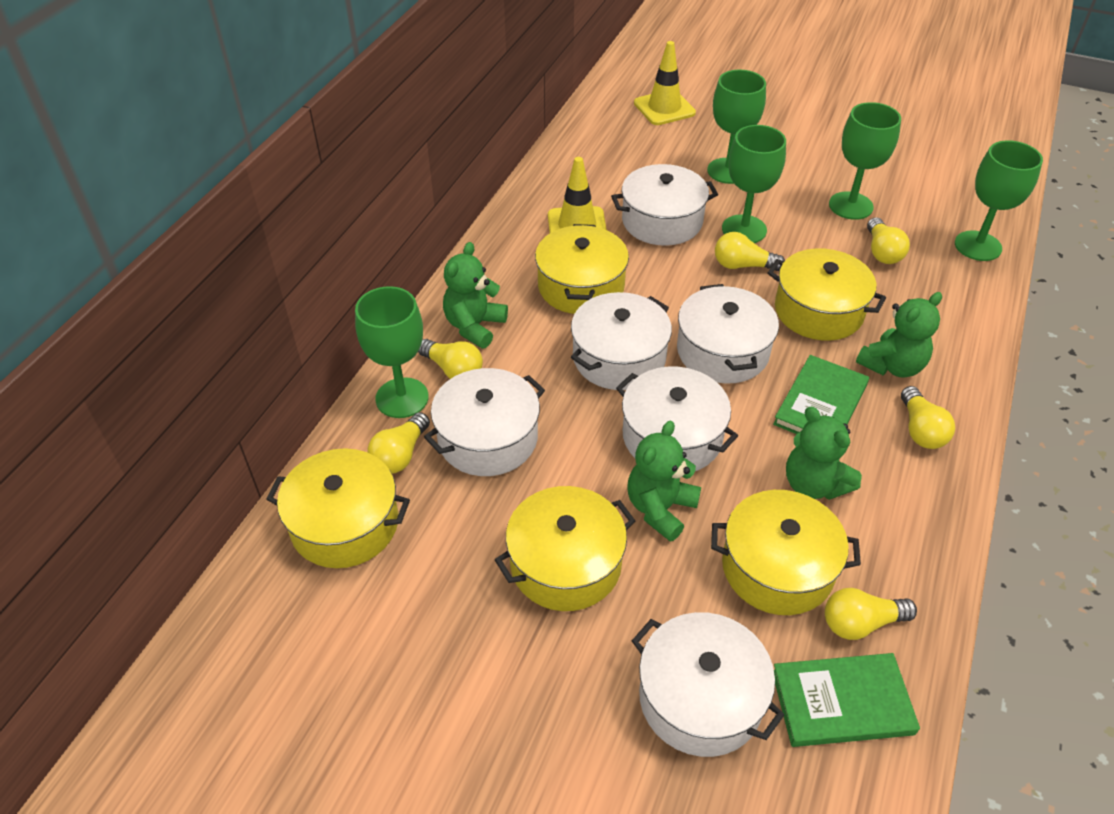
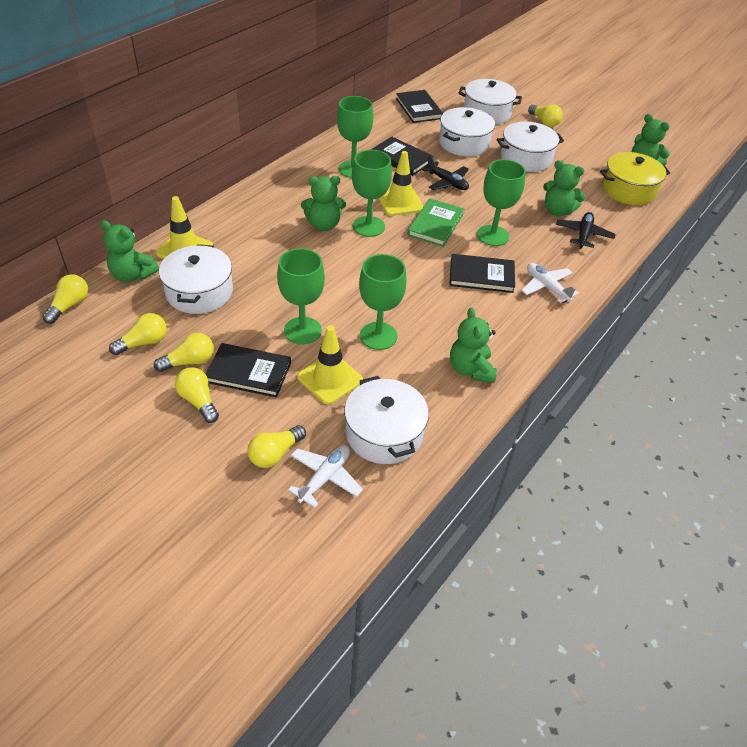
black book: 0 -> 4
black plane: 0 -> 2
green book: 2 -> 1
green teddy bear: 4 -> 5
white plane: 0 -> 2
white pot: 6 -> 5
yellow pot: 5 -> 1
yellow traffic cone: 2 -> 3

